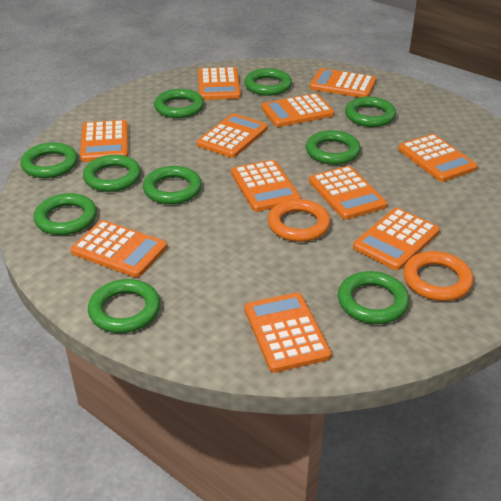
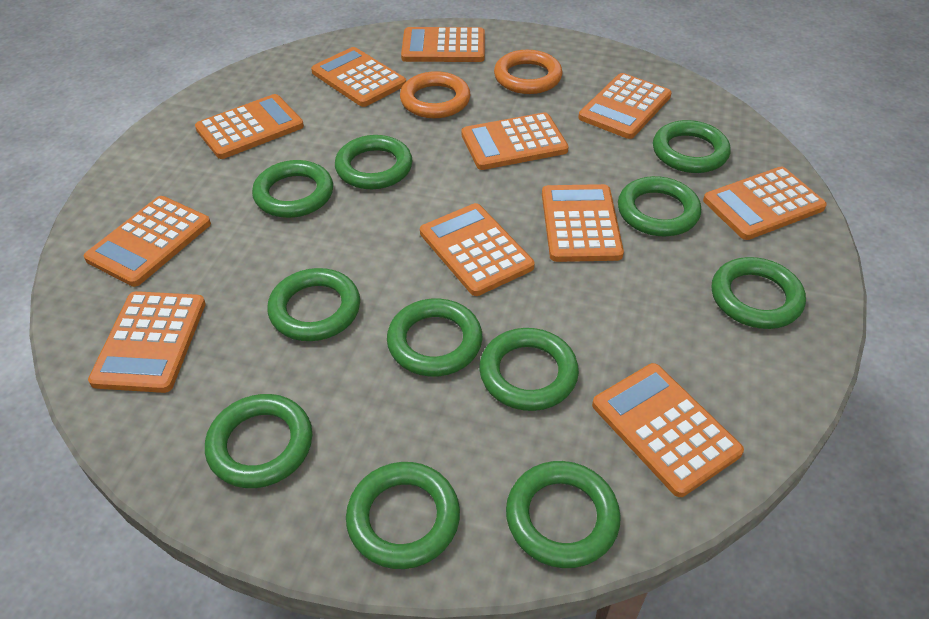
green ring: 10 -> 11

